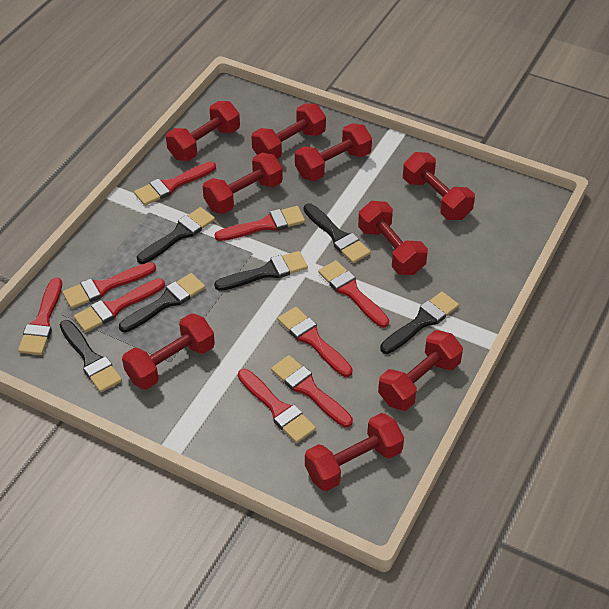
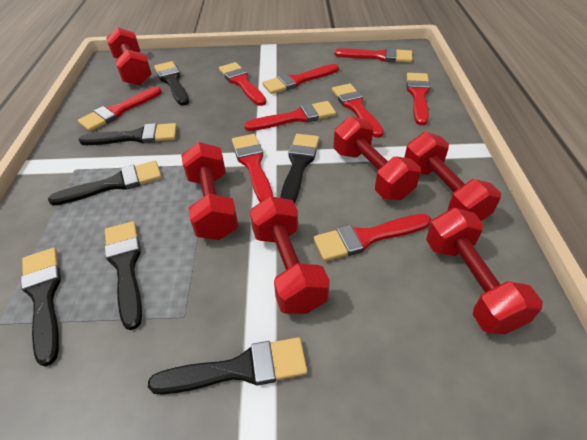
black brush: 6 -> 7
red dumbbell: 9 -> 6

